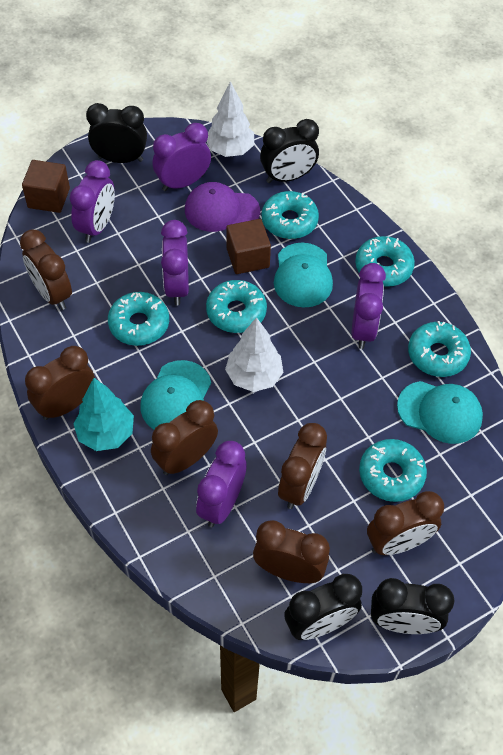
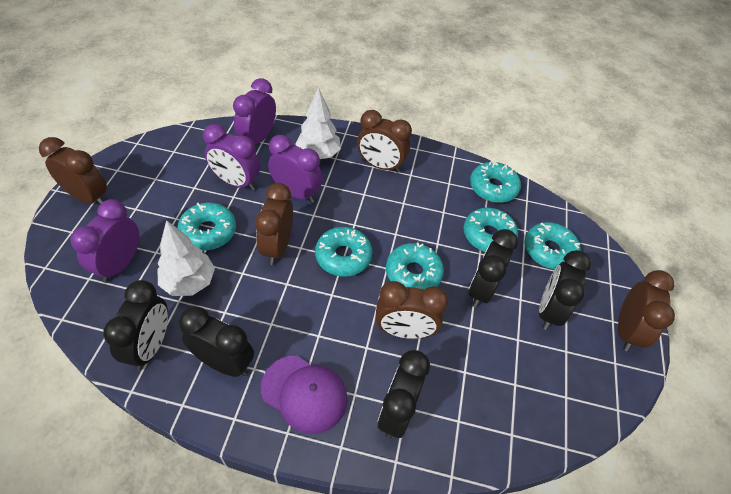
black clock: 4 -> 5
brown clock: 6 -> 5
brown cube: 2 -> 0
purple clock: 5 -> 4
turquoise cap: 3 -> 0
turquoise tree: 1 -> 0

